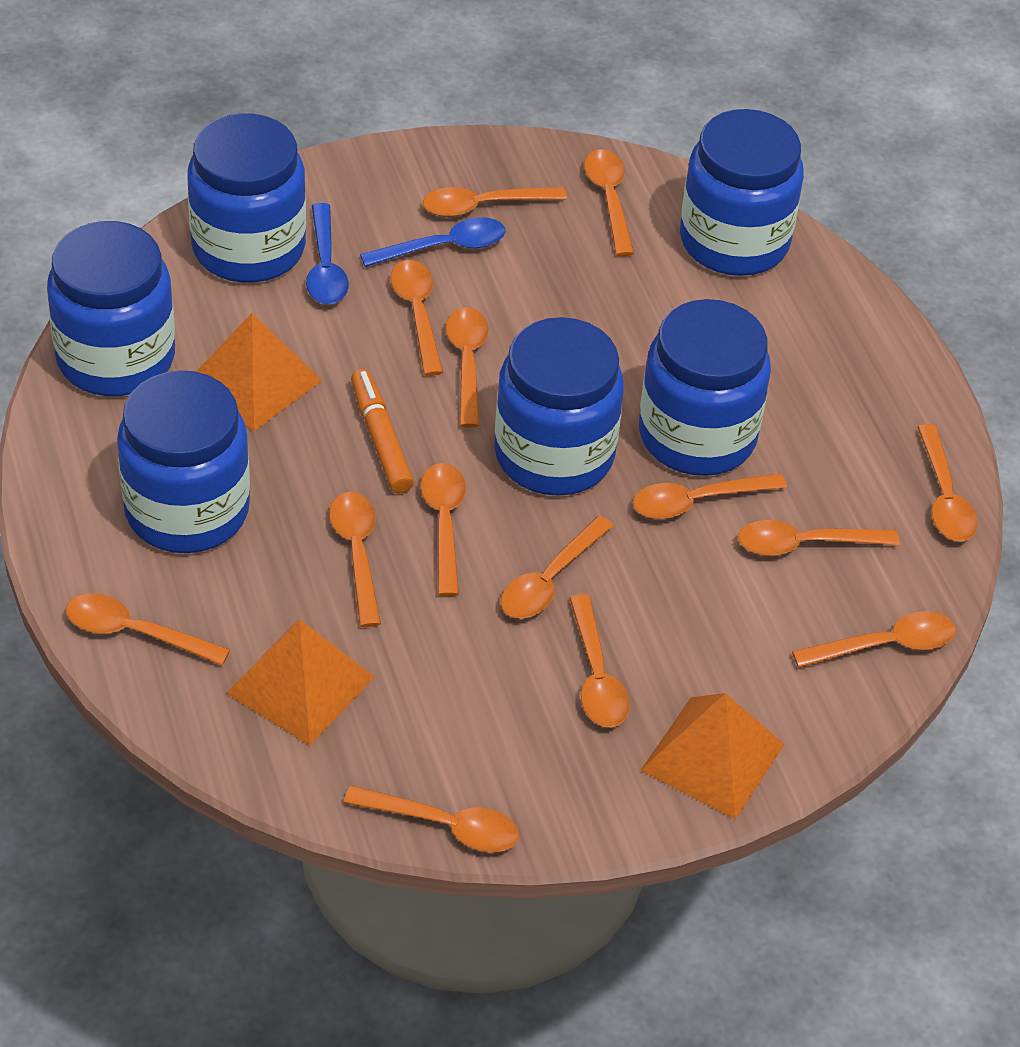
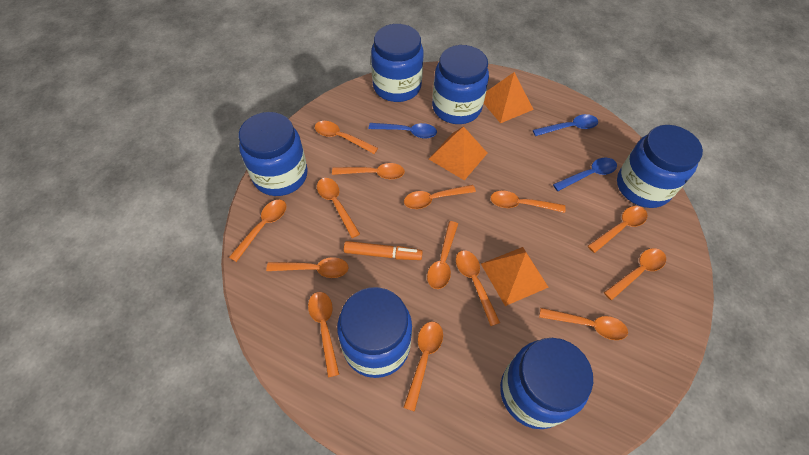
blue spoon: 2 -> 3

